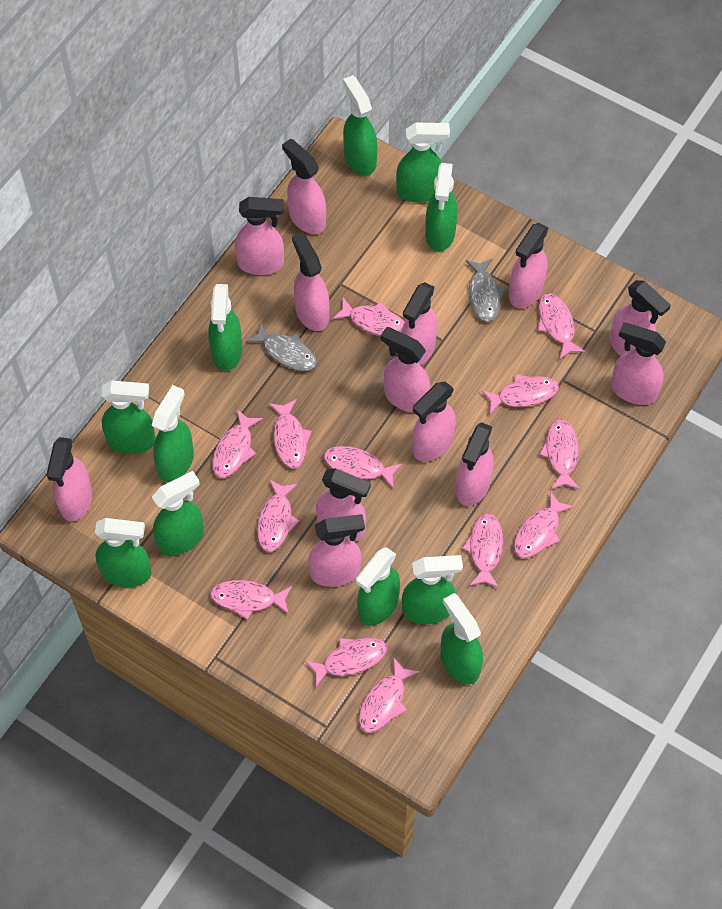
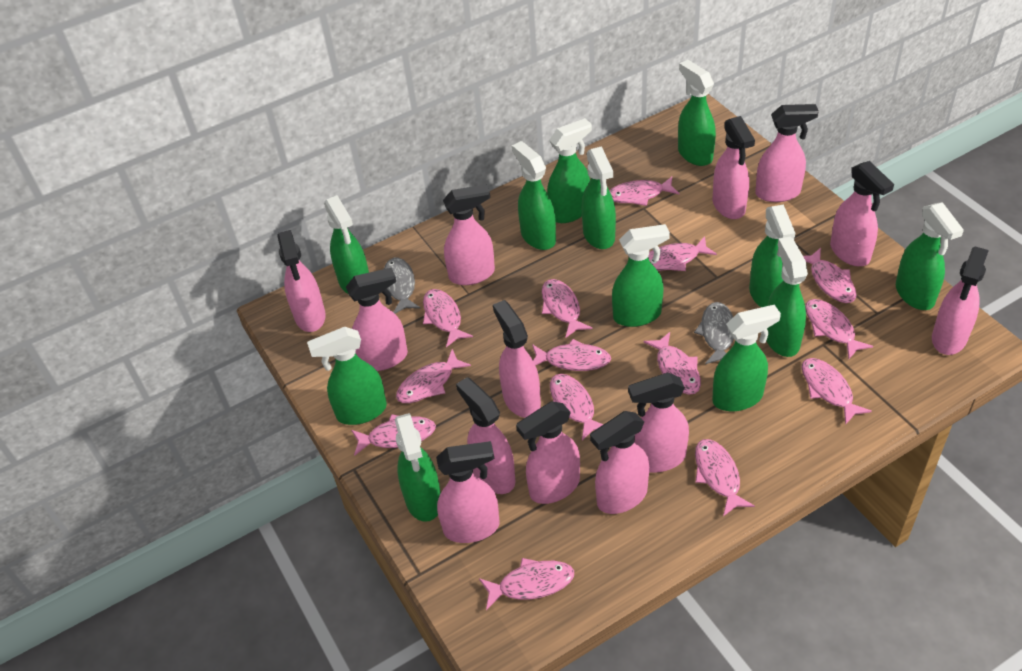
green spray bottle: 11 -> 12
pink fish: 13 -> 14

